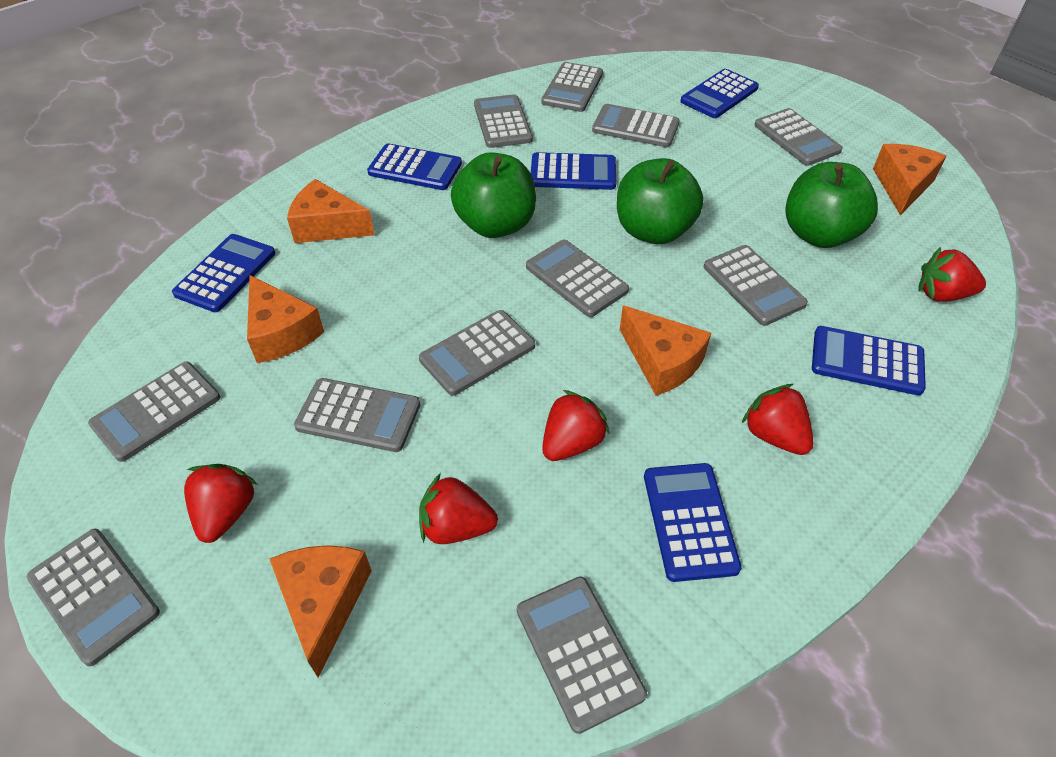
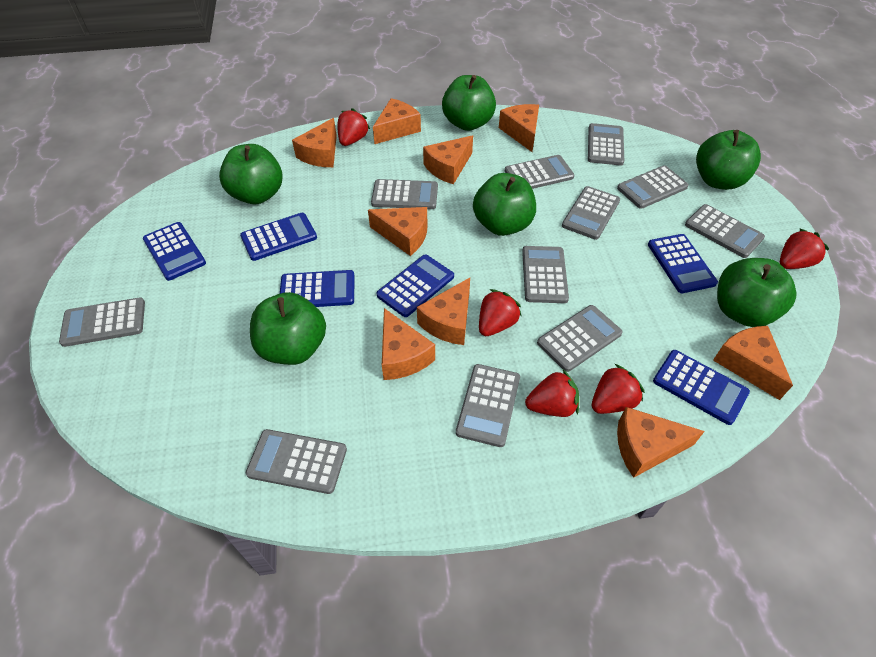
green apple: 3 -> 6
orange cheese: 5 -> 9

